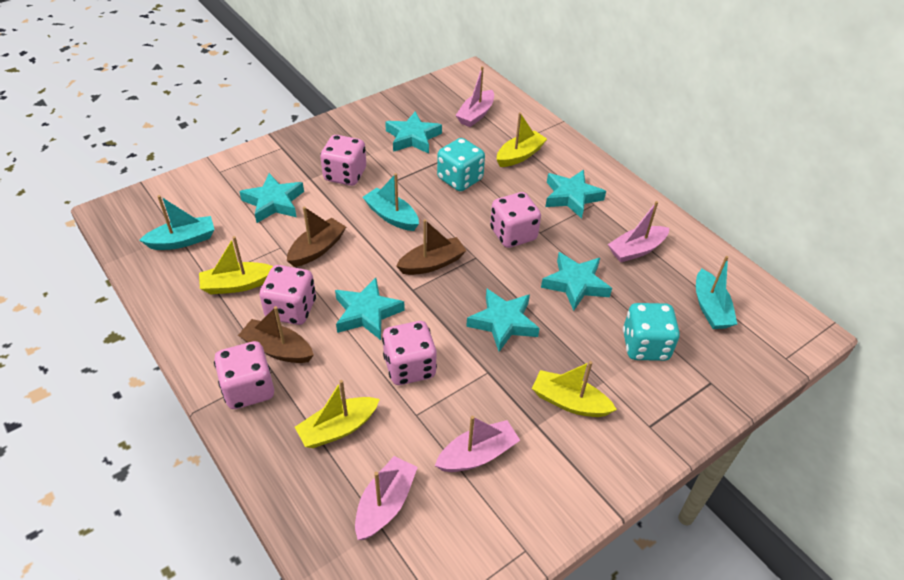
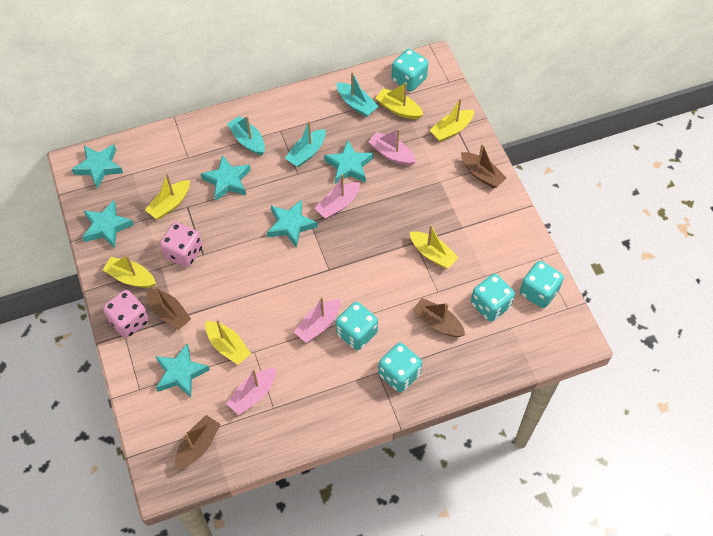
brown boat: 3 -> 4
pink dice: 5 -> 2
turquoise dice: 2 -> 5
yellow boat: 4 -> 6

